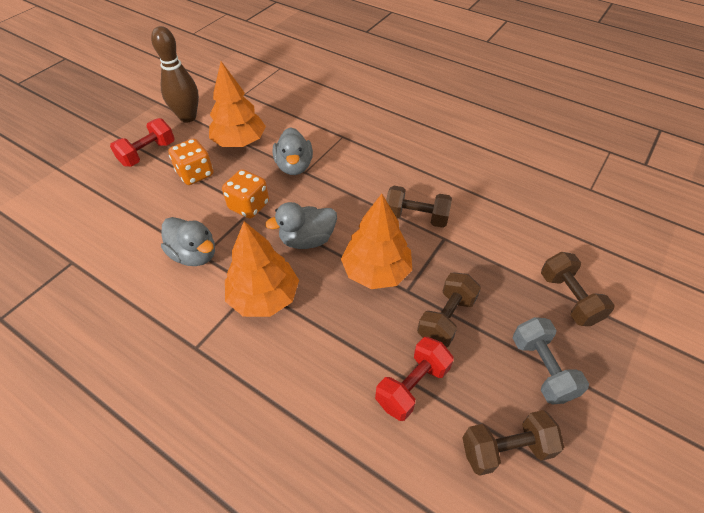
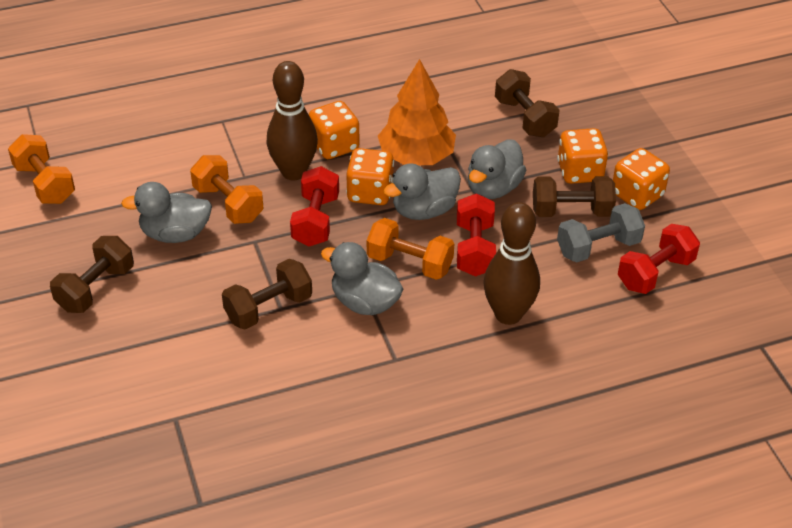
brown bowling pin: 1 -> 2
grey duck: 3 -> 4
orange dice: 2 -> 4
orange dumbbell: 0 -> 3
orange tree: 3 -> 1
red dumbbell: 2 -> 3

